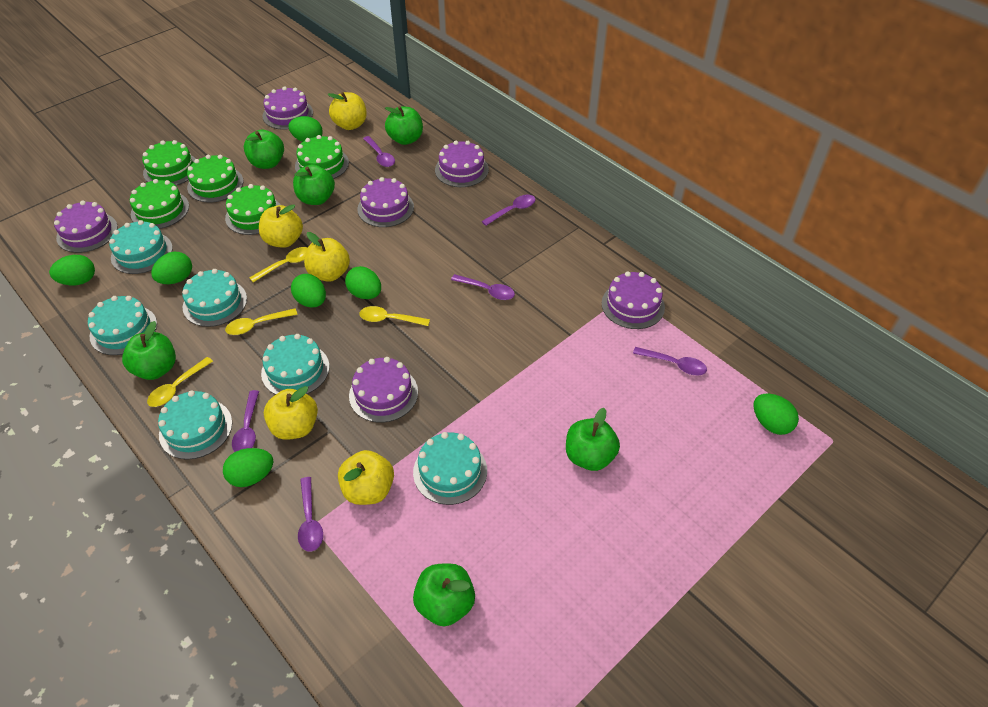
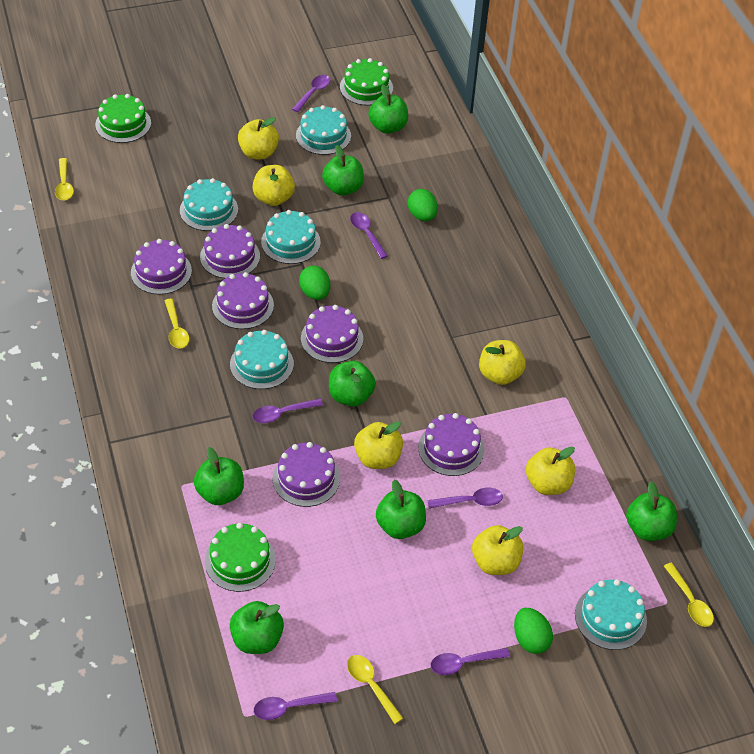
green apple: 6 -> 7
green cake: 5 -> 3
green egg: 7 -> 3
turquoise cake: 6 -> 5
yellow apple: 5 -> 6

